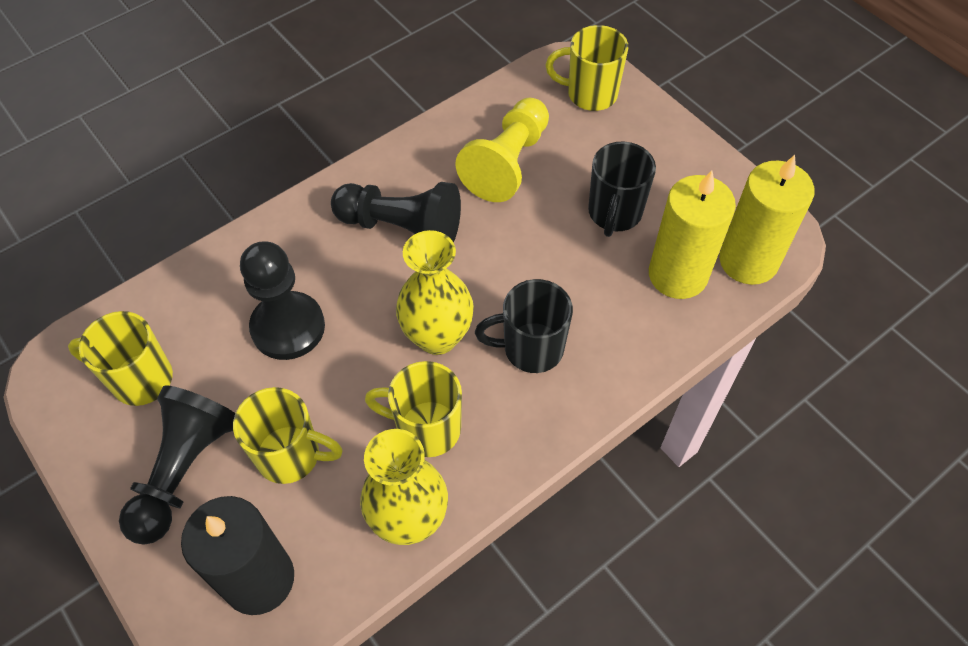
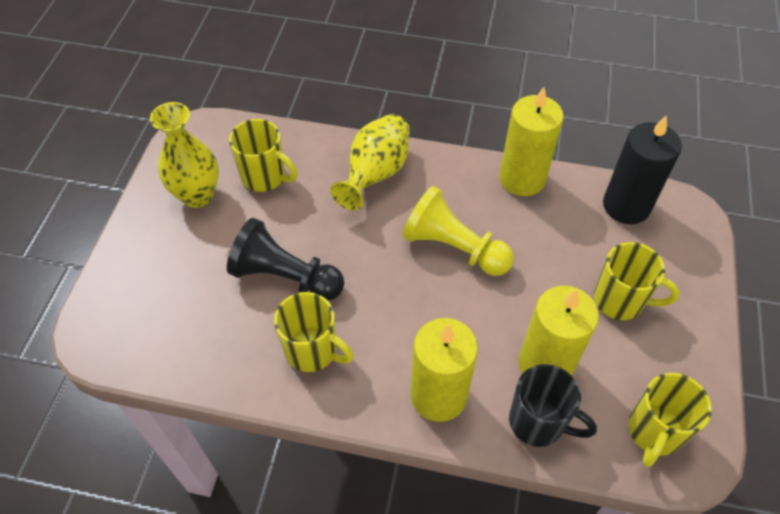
black mug: 2 -> 1
black pawn: 3 -> 1
yellow candle: 2 -> 3

